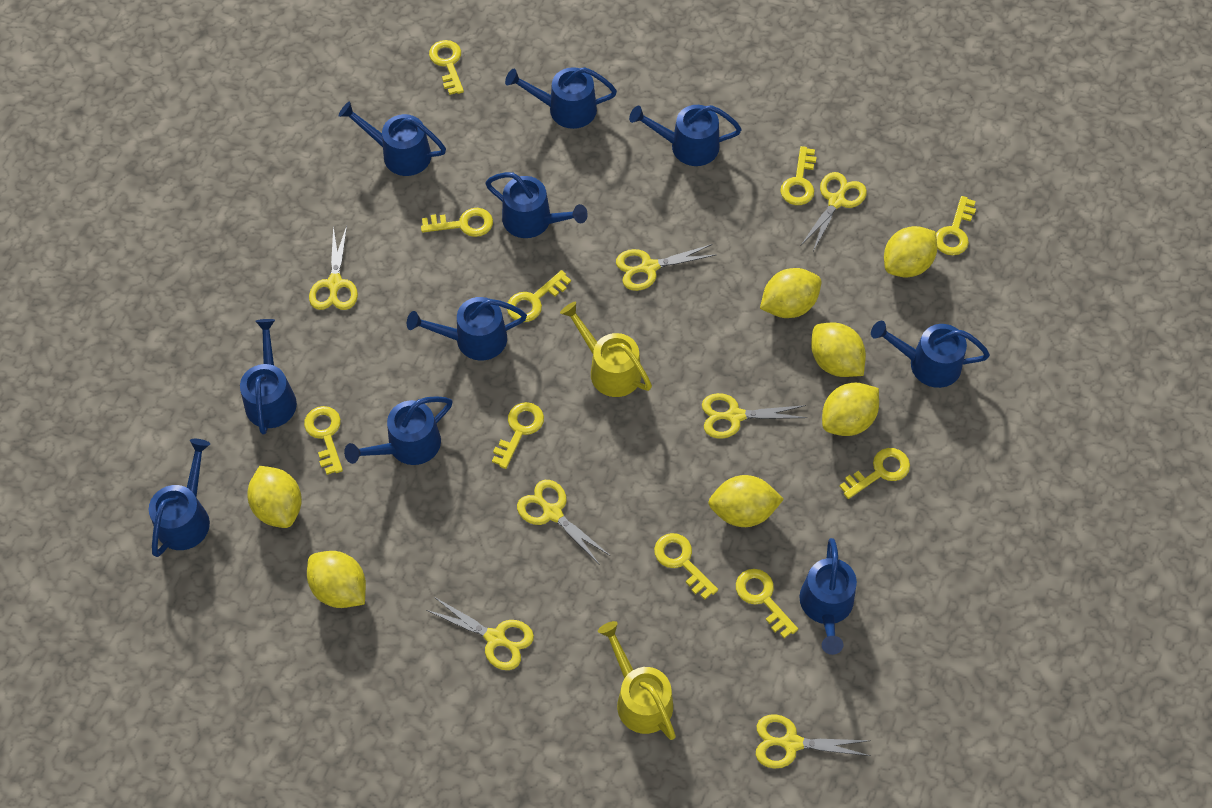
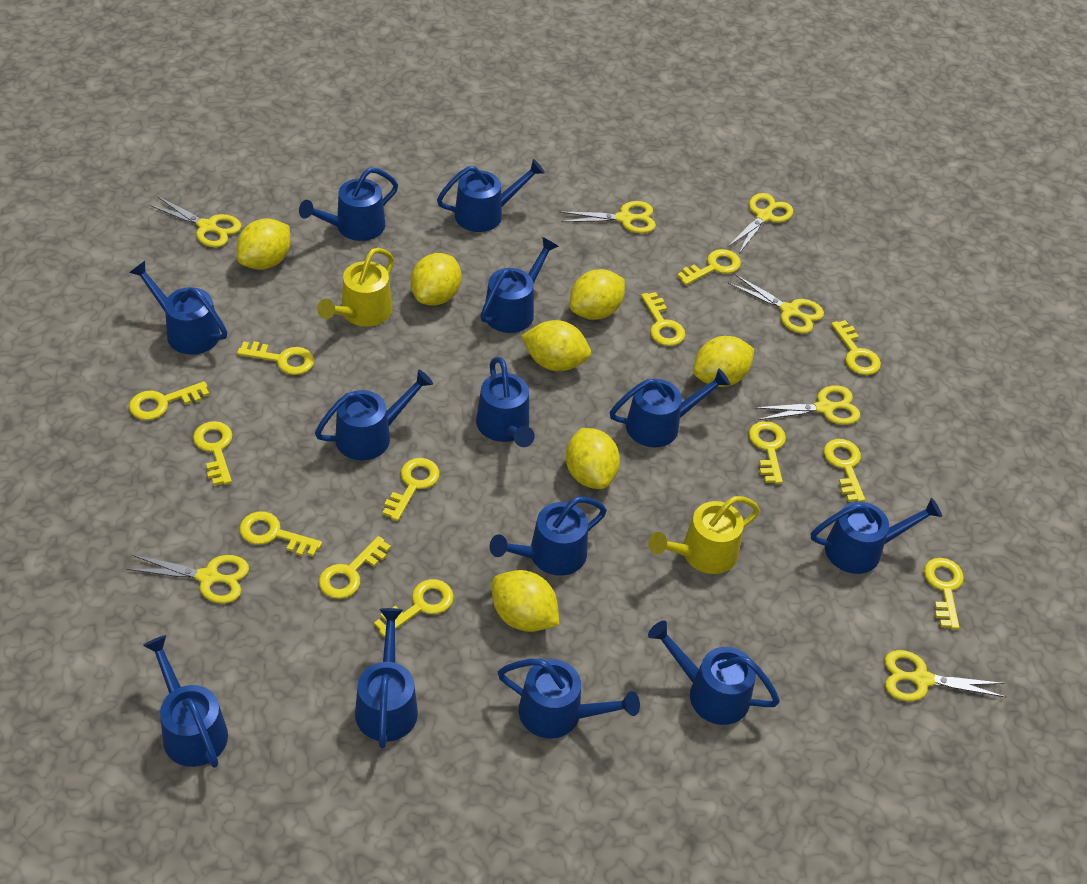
blue watering can: 10 -> 13
yellow key: 10 -> 13

